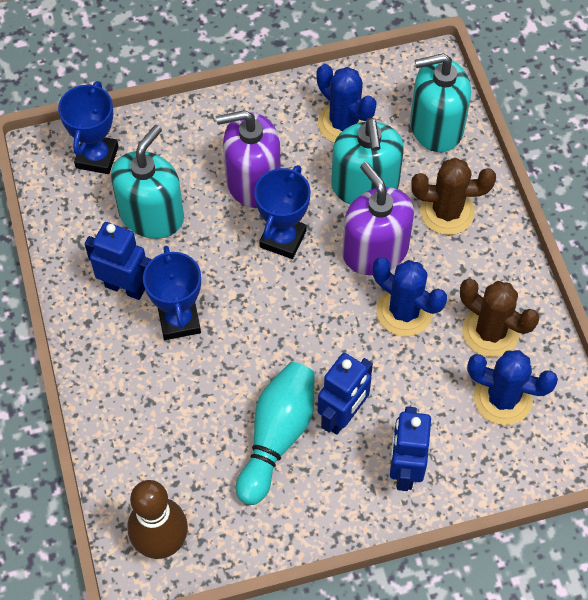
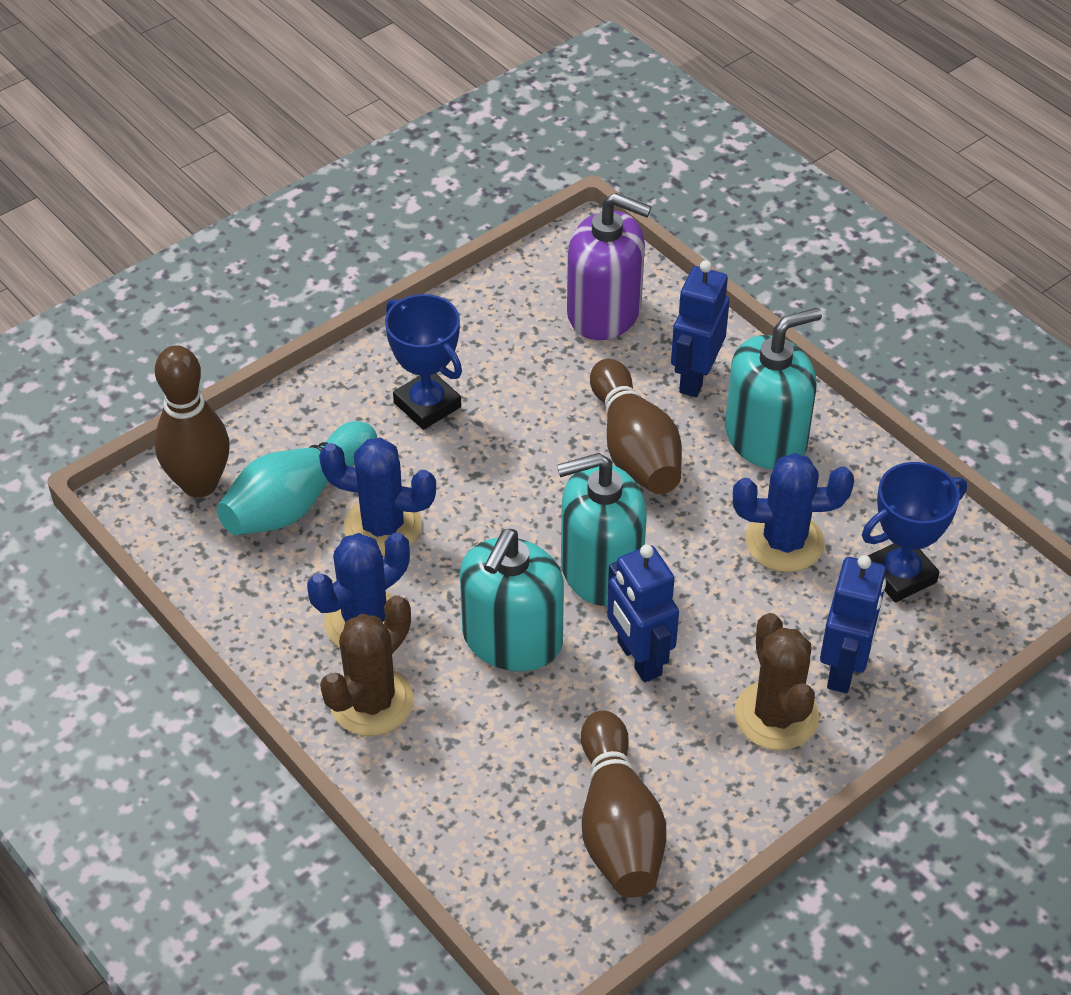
blue trophy: 3 -> 2
brown bowling pin: 1 -> 3
purple soap dispenser: 2 -> 1

